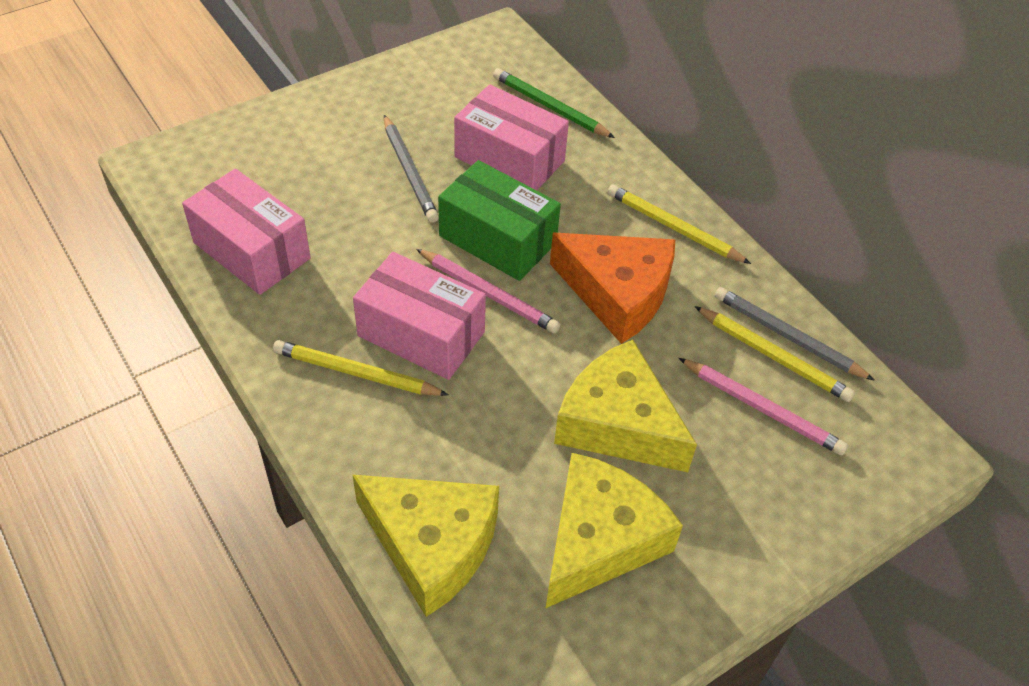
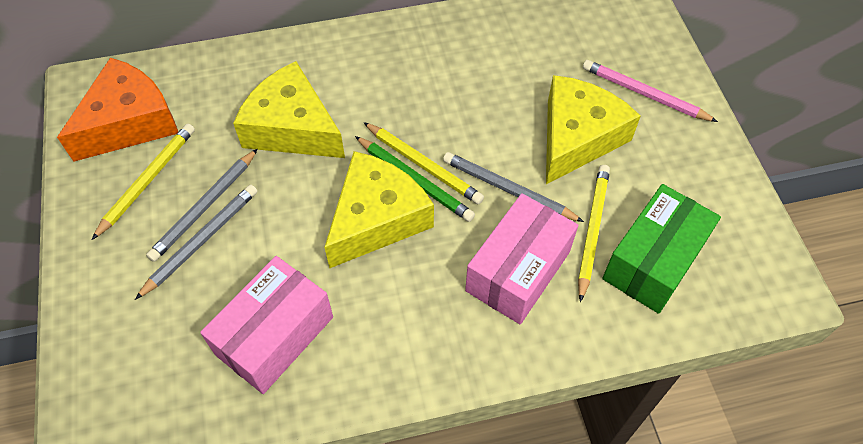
grey pencil: 2 -> 3
pink box: 3 -> 2
pink pencil: 2 -> 1

